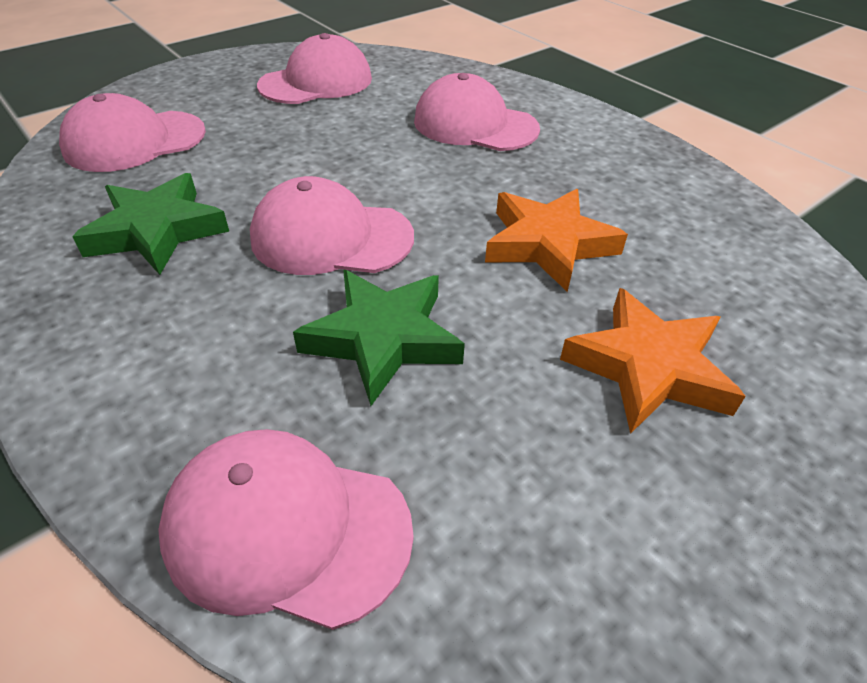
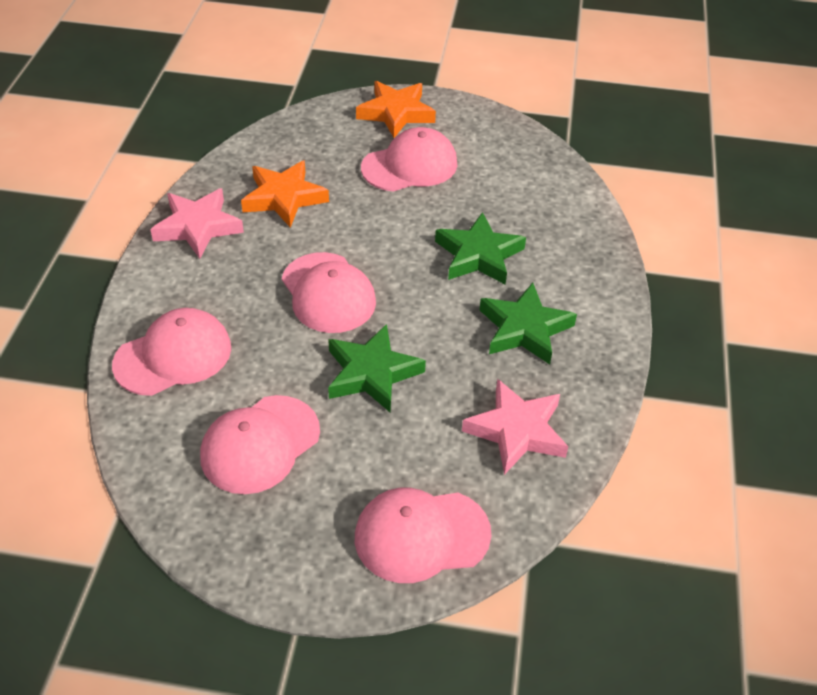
green star: 2 -> 3
pink star: 0 -> 2

